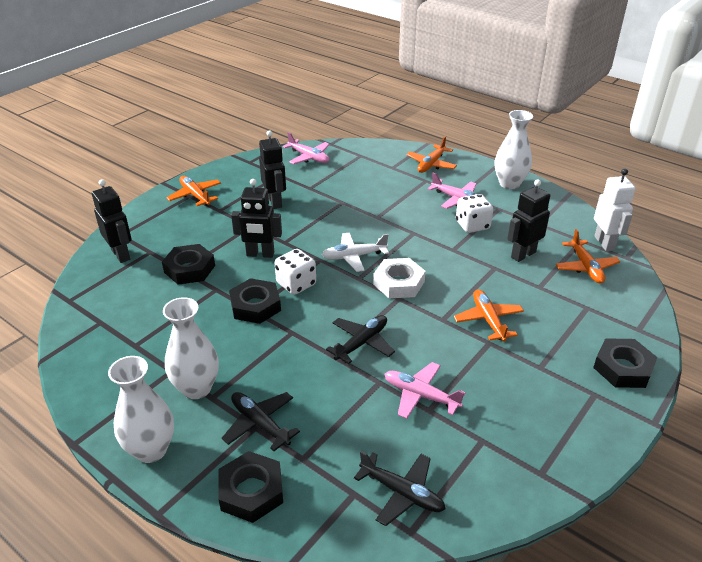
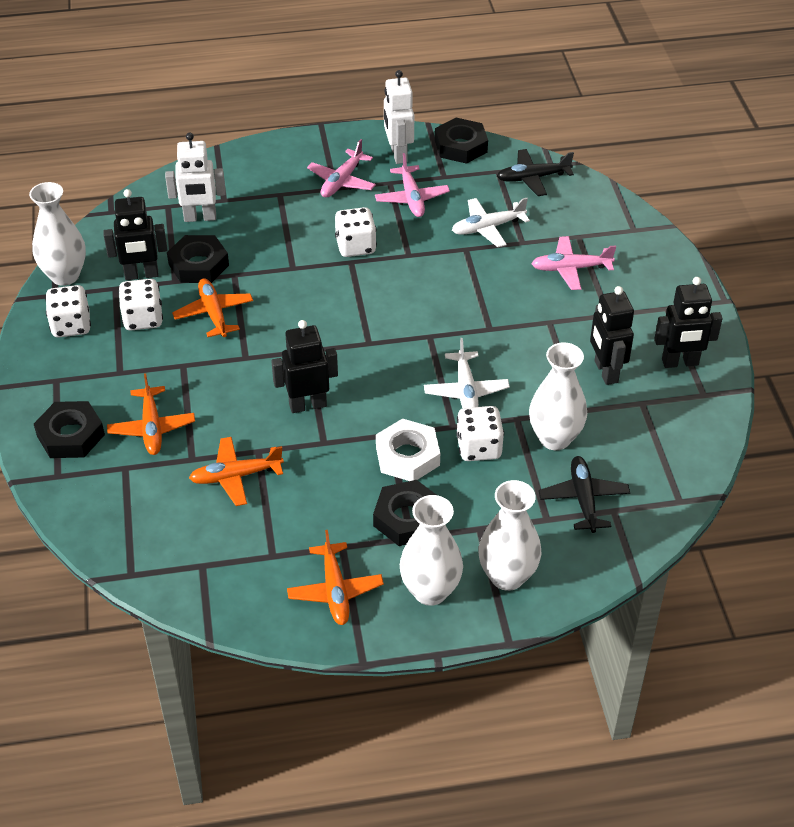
black plane: 3 -> 2
white dice: 2 -> 4
white plane: 1 -> 2
white robot: 1 -> 2
white vase: 3 -> 4

